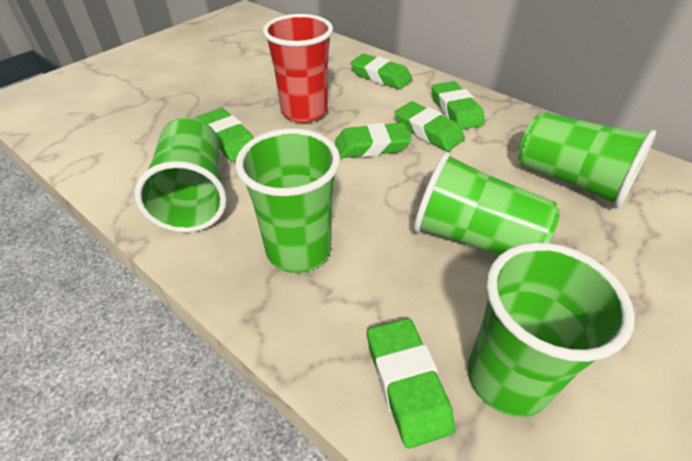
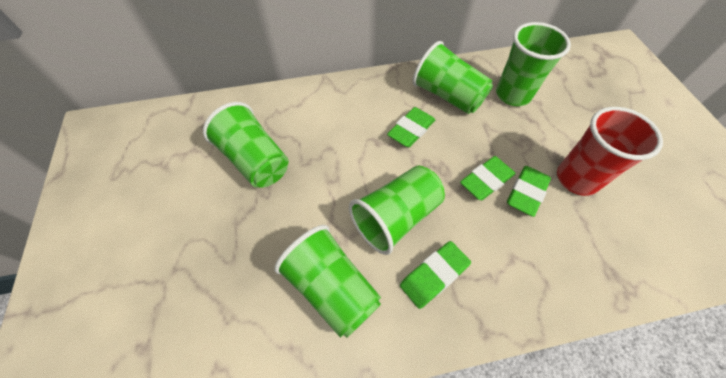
green eraser: 6 -> 4

